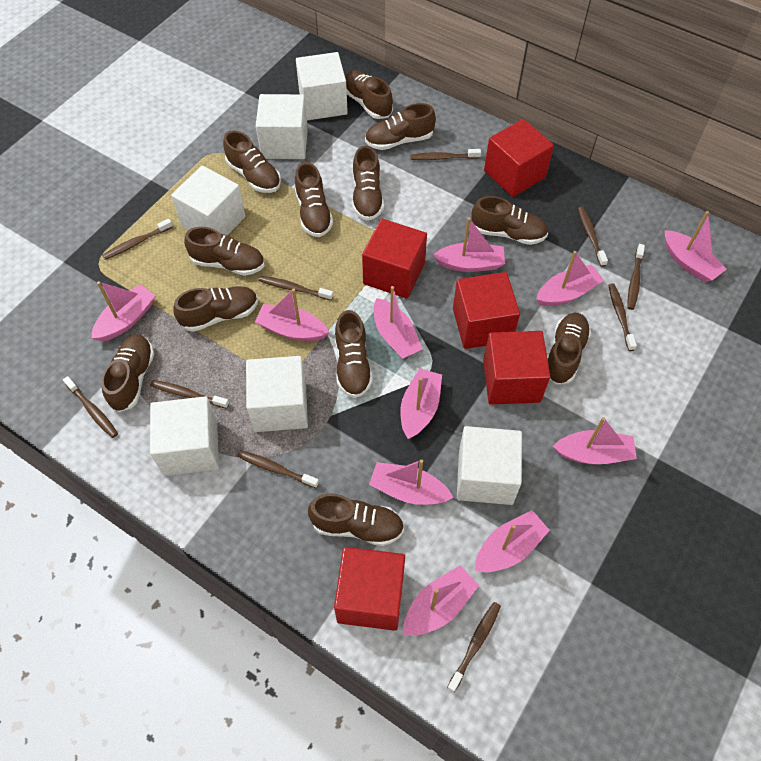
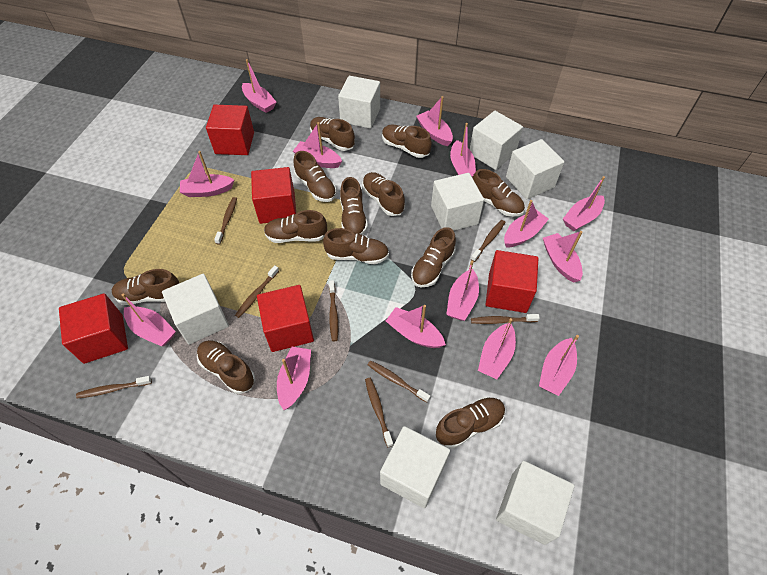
brown toothbrush: 10 -> 8
pink boat: 11 -> 14
white cube: 6 -> 7

